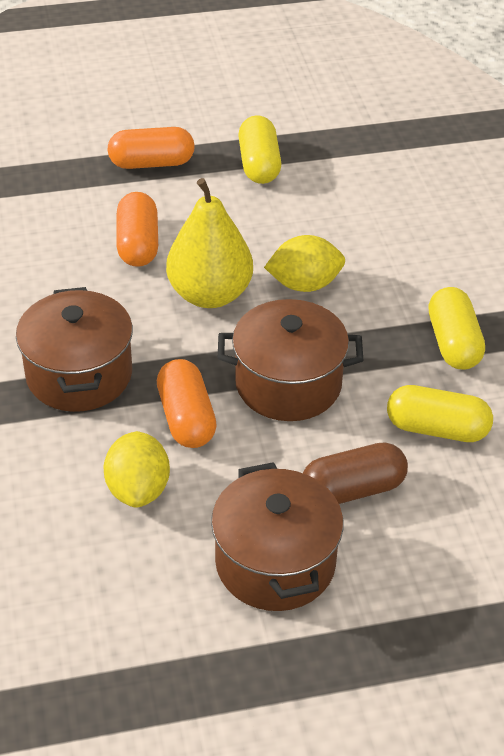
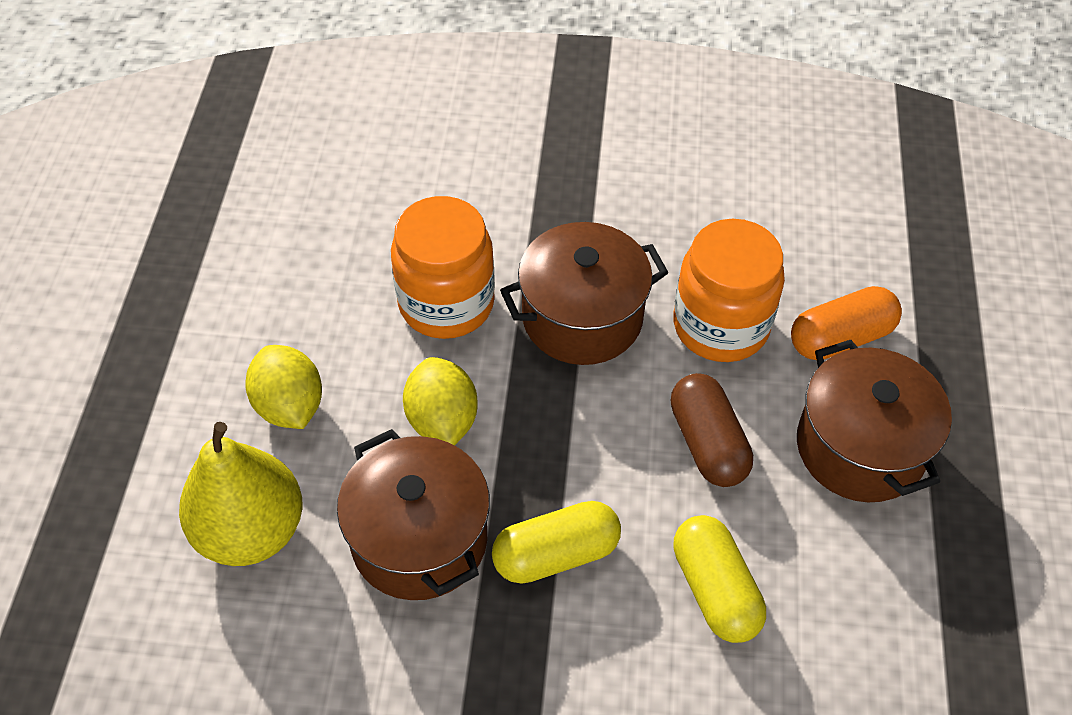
orange capsule: 3 -> 1
orange jar: 0 -> 2
yellow capsule: 3 -> 2

